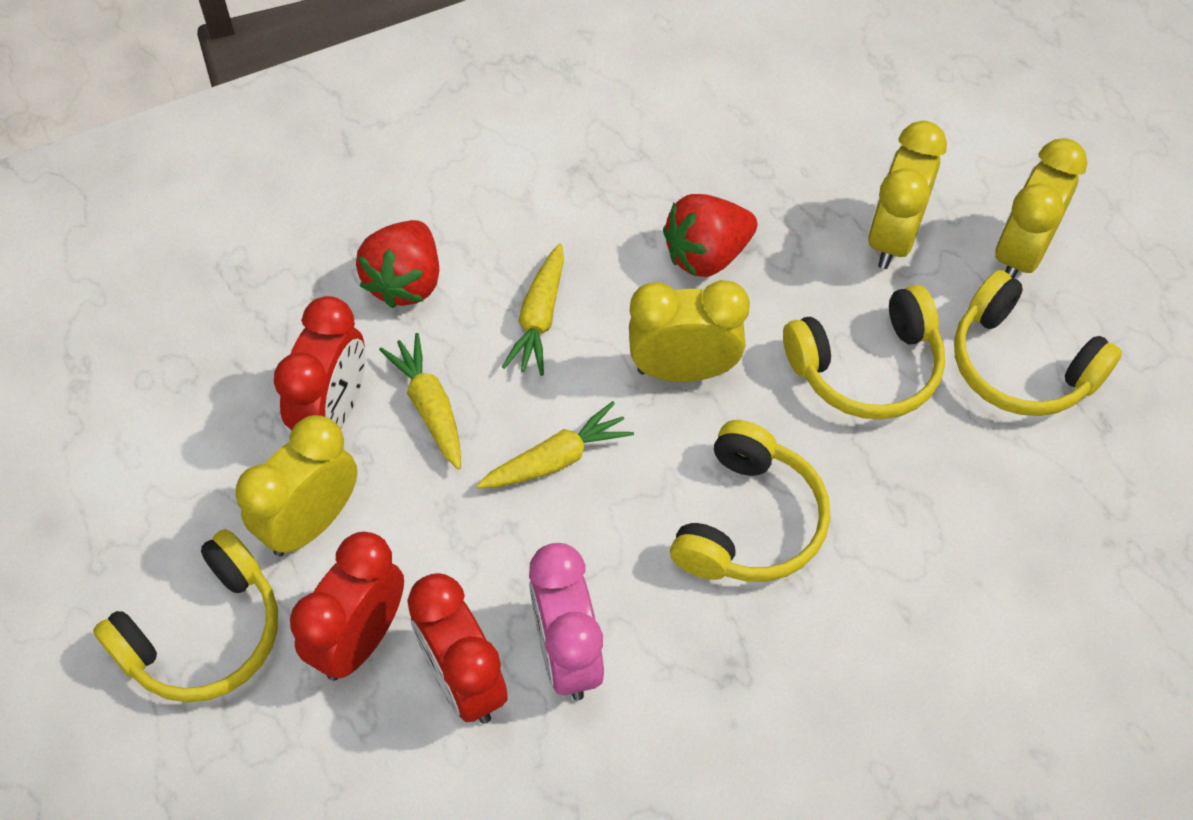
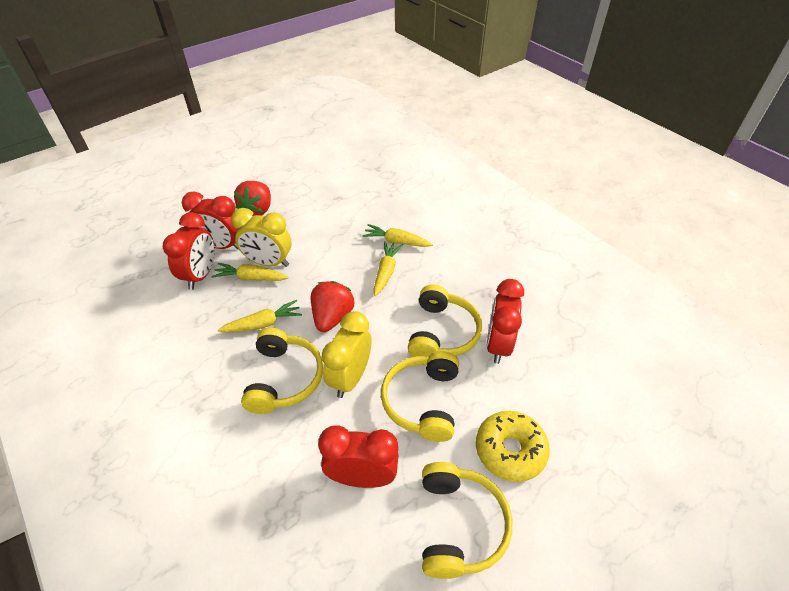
pink clock: 1 -> 0
red clock: 3 -> 4
yellow carrot: 3 -> 4
yellow clock: 4 -> 2
yellow donut: 0 -> 1

